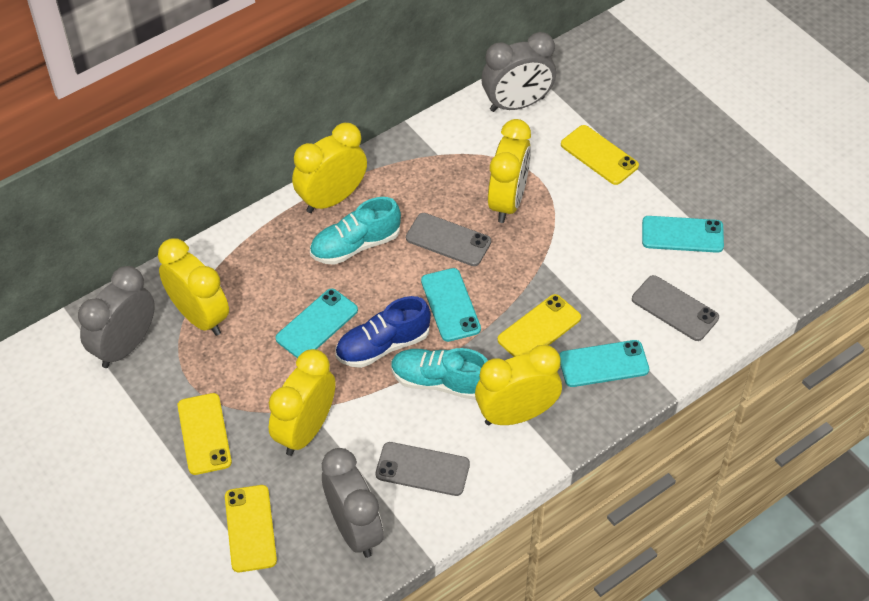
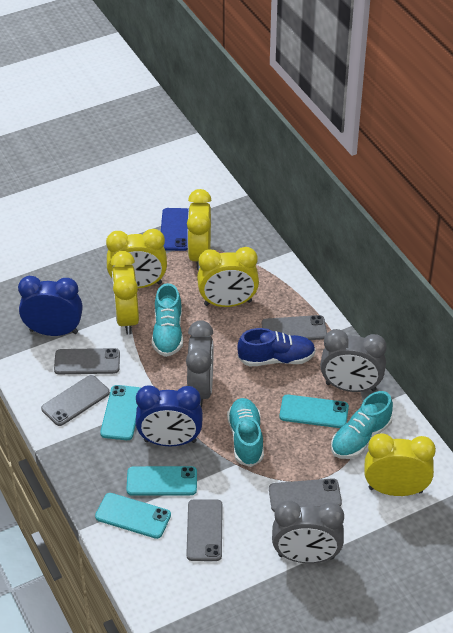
blue clock: 0 -> 2
blue phone: 0 -> 1
grey phone: 3 -> 5
turquoise shoe: 2 -> 3
yellow phone: 4 -> 0

